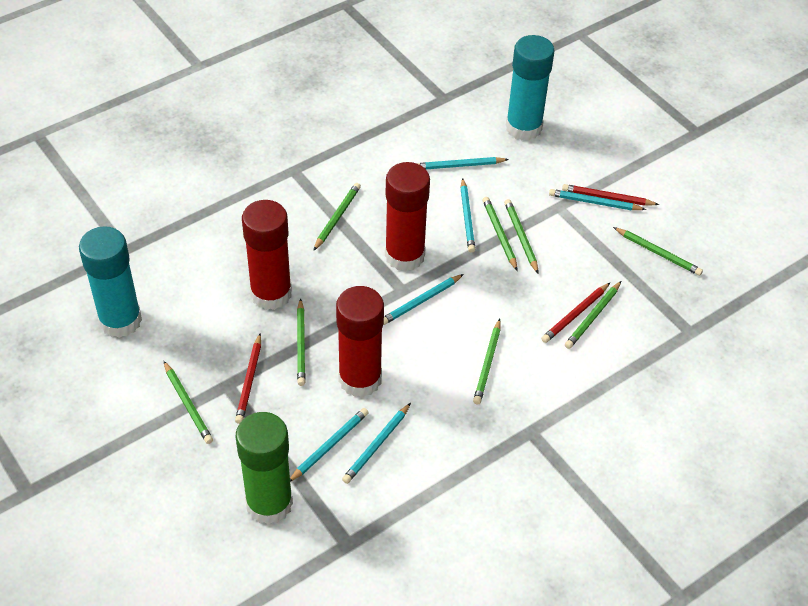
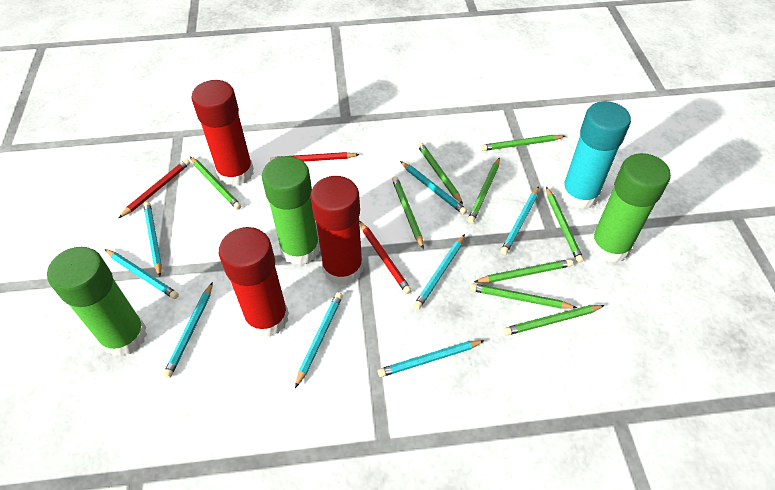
green glue stick: 1 -> 3
green pencil: 8 -> 9
turquoise glue stick: 2 -> 1
turquoise pencil: 6 -> 8

